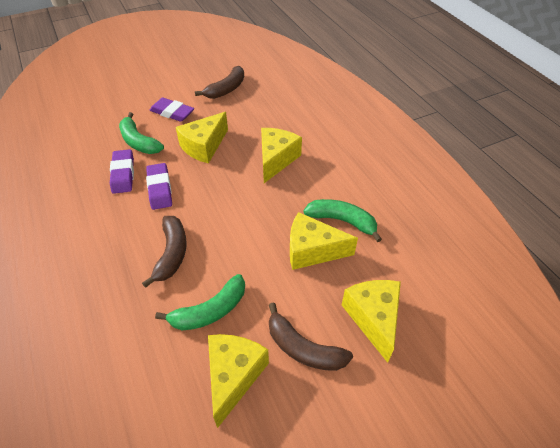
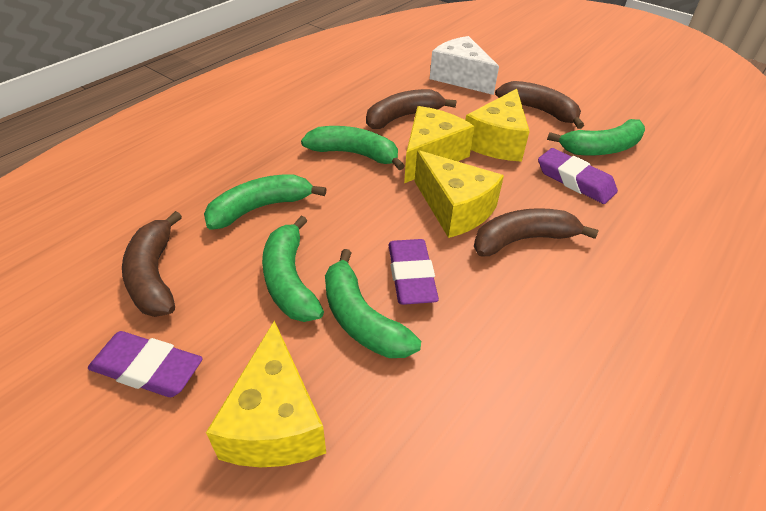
brown banana: 3 -> 4
green banana: 3 -> 5
white cheese: 0 -> 1
yellow cheese: 5 -> 4

